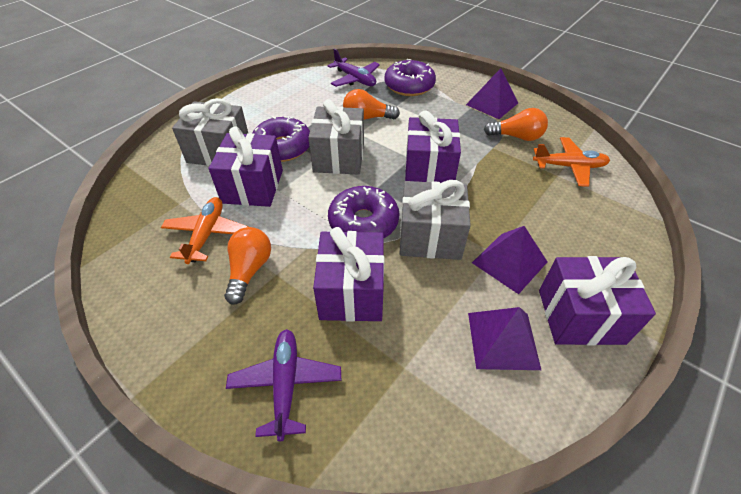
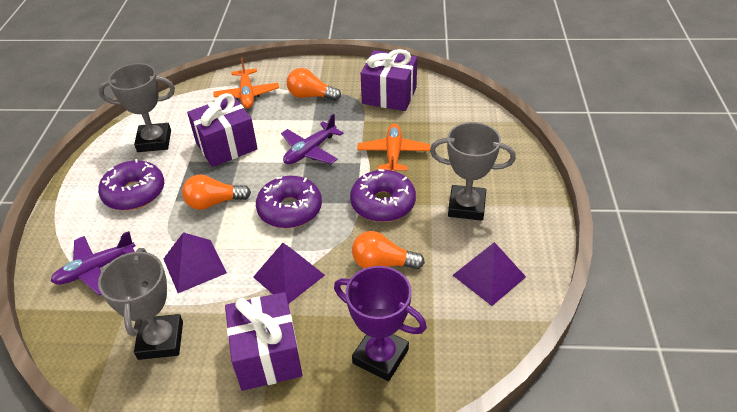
grey gift: 3 -> 0
grey trophy: 0 -> 3
purple gift: 4 -> 3
purple trophy: 0 -> 1

